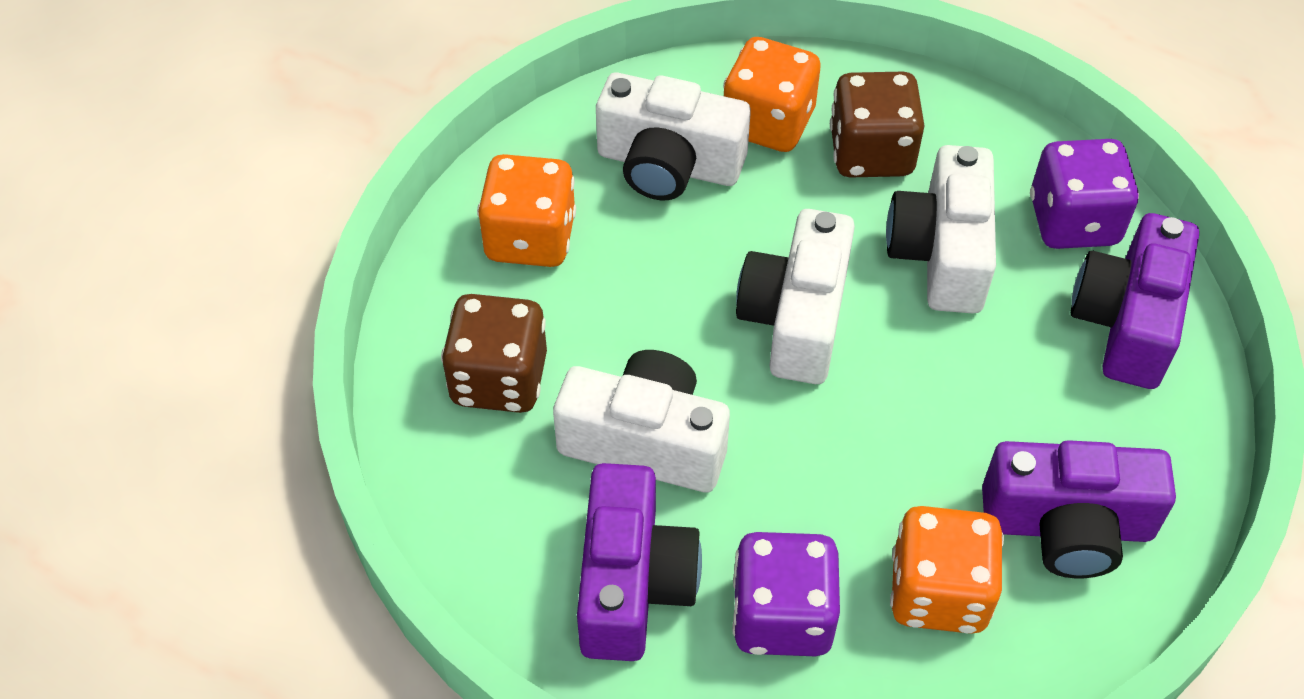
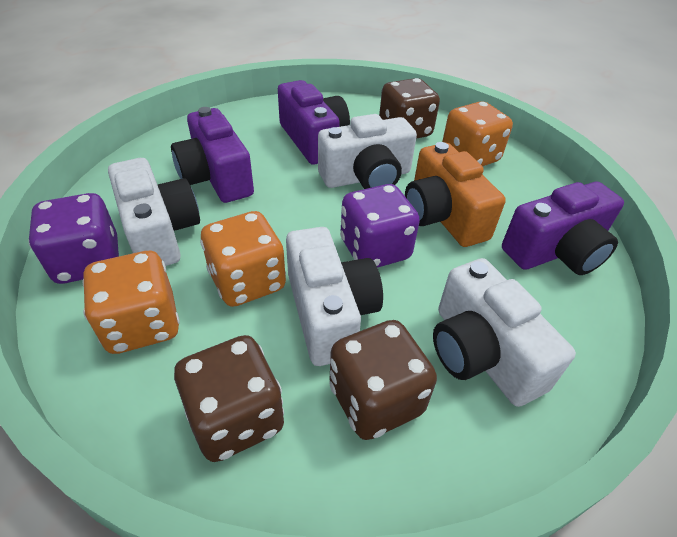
brown dice: 2 -> 3
orange camera: 0 -> 1

